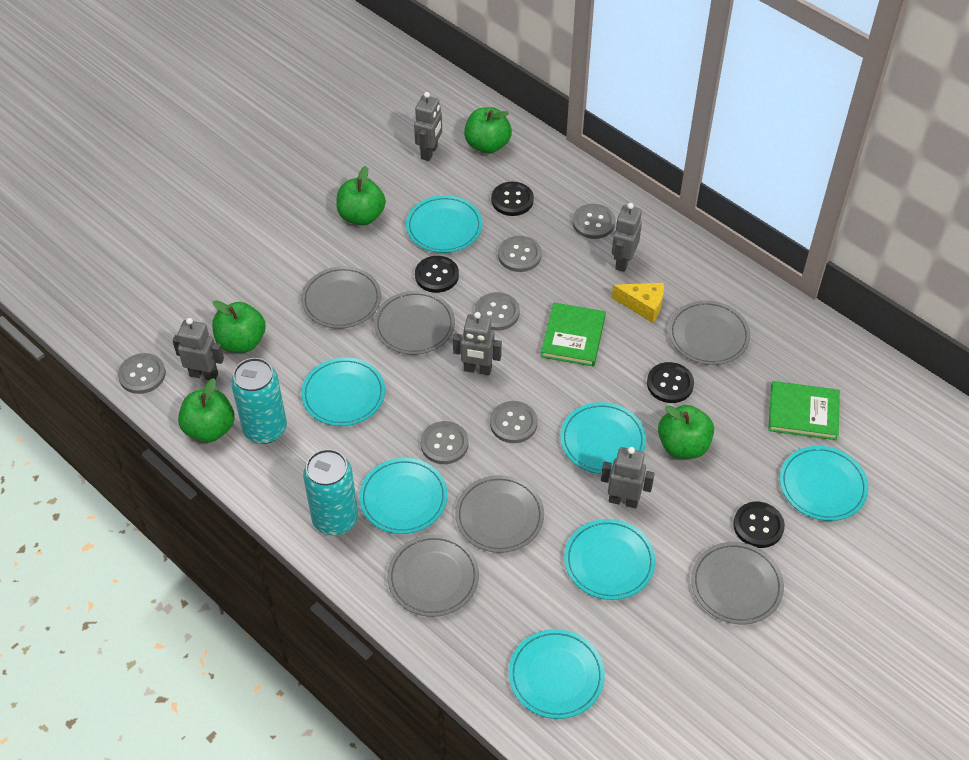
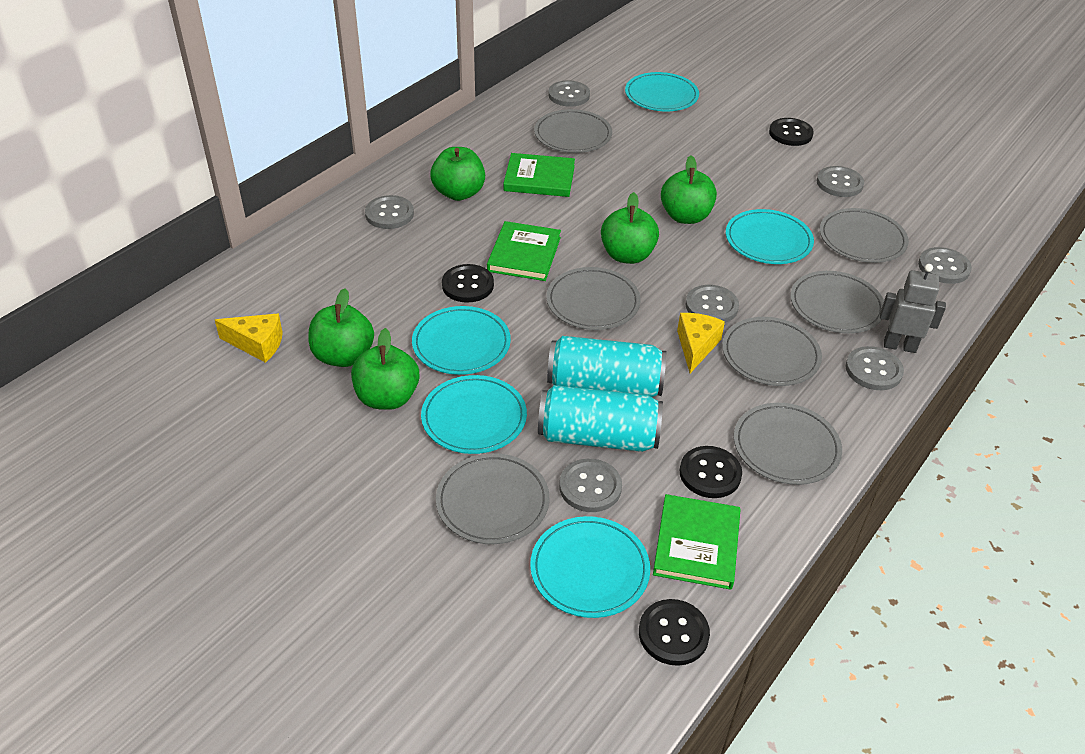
green book: 2 -> 3
grey button: 6 -> 7
grey plate: 6 -> 7
grey robot: 5 -> 1
turquoise plate: 7 -> 5
yellow cheese: 1 -> 2

